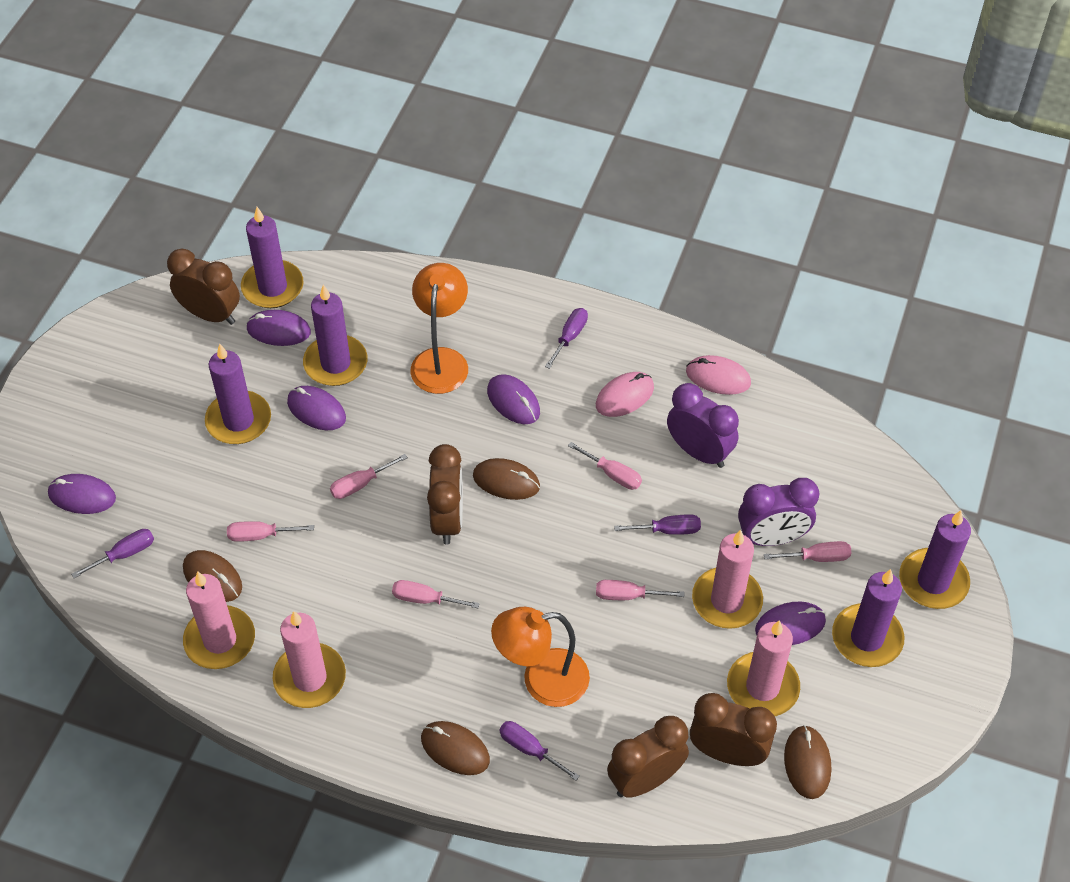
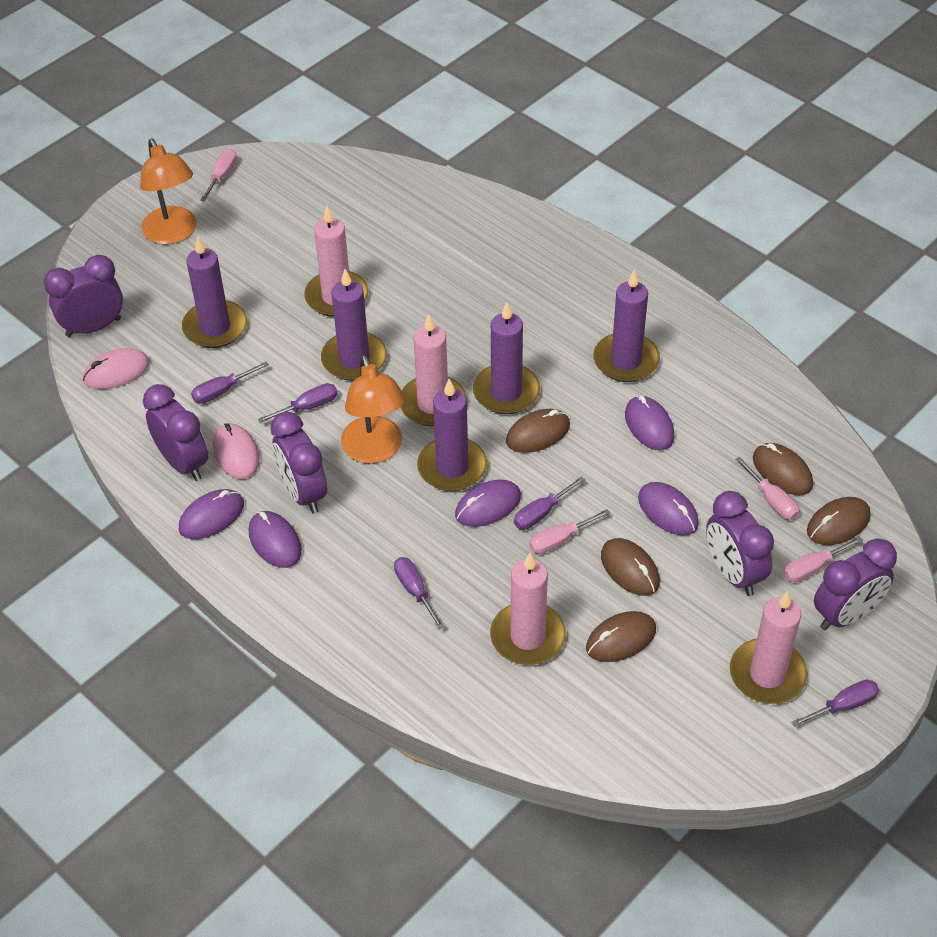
brown clock: 4 -> 0
brown mouse: 4 -> 5
pink screwdriver: 6 -> 4
purple clock: 2 -> 5
purple screwdriver: 4 -> 5

